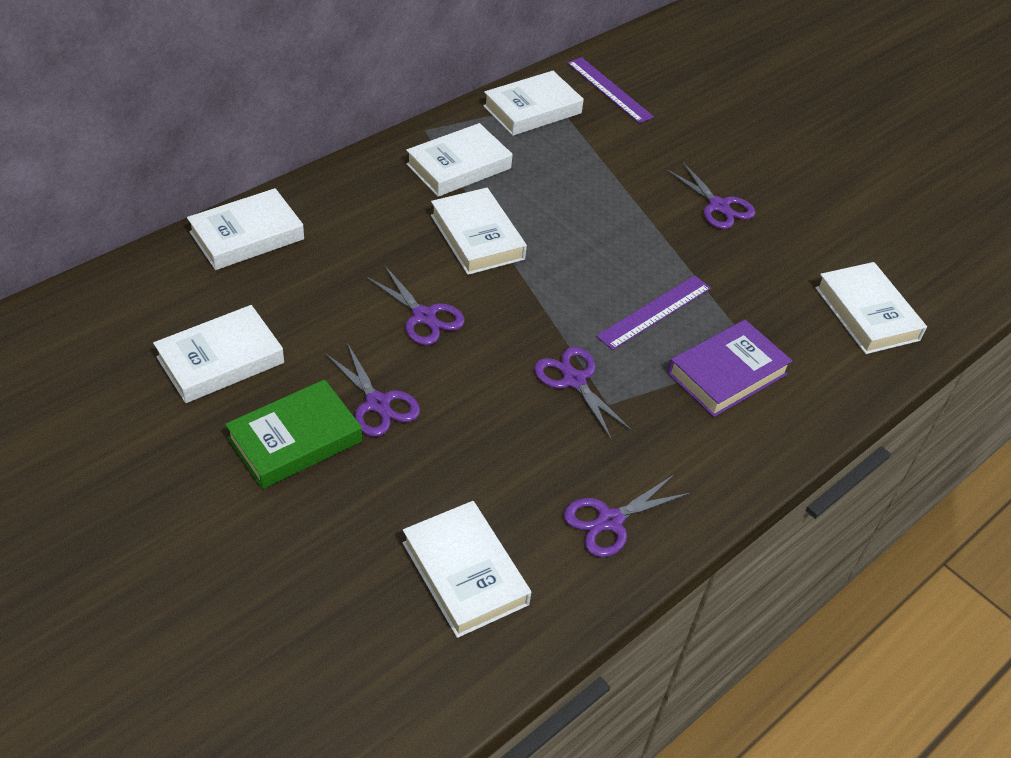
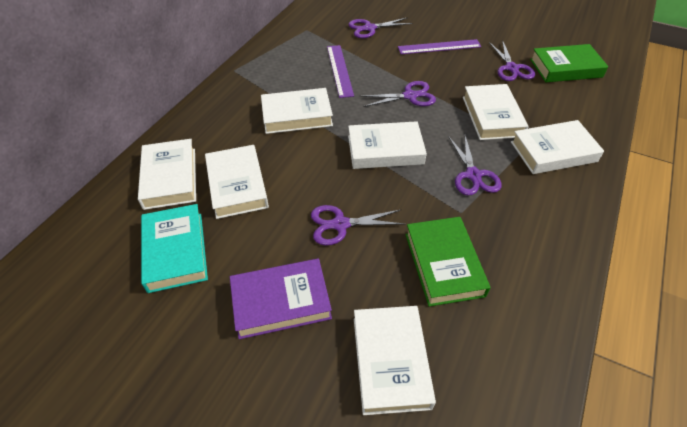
green book: 1 -> 2
turquoise book: 0 -> 1

